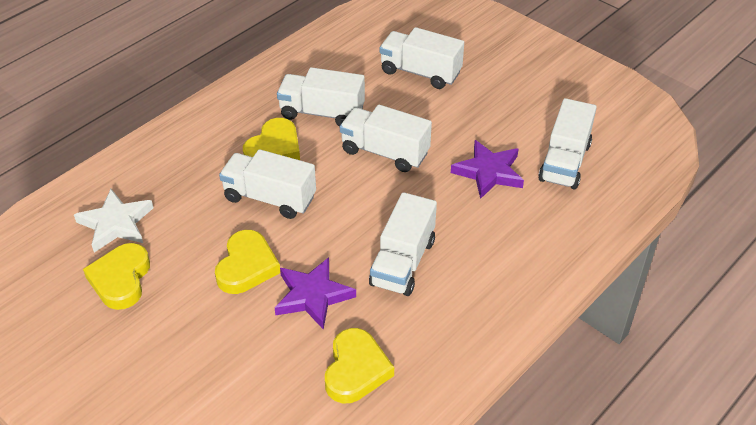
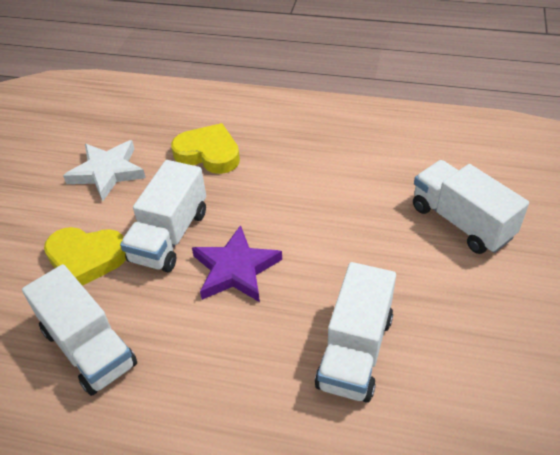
purple star: 2 -> 1
white truck: 6 -> 4
yellow heart: 4 -> 2

